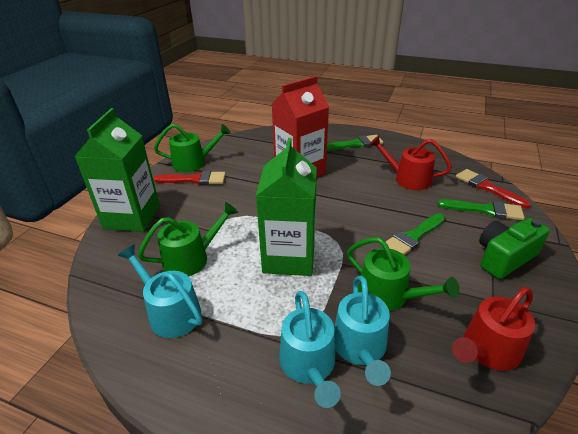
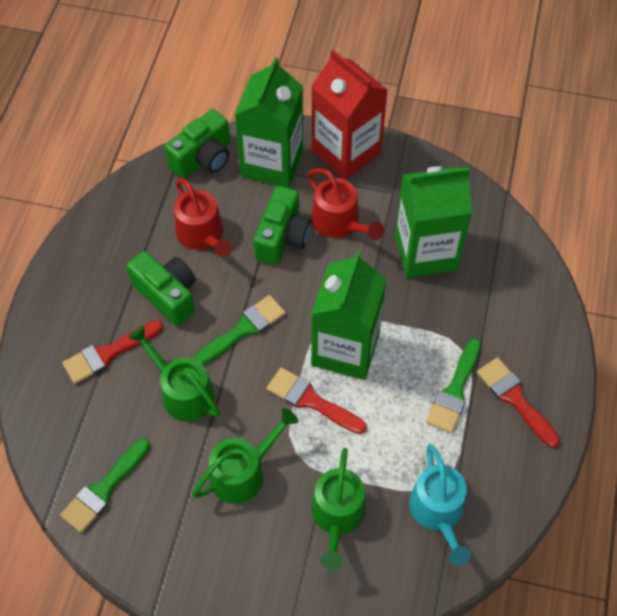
green camera: 1 -> 3
green carton: 2 -> 3
red brush: 2 -> 3
turquoise watering can: 3 -> 1

